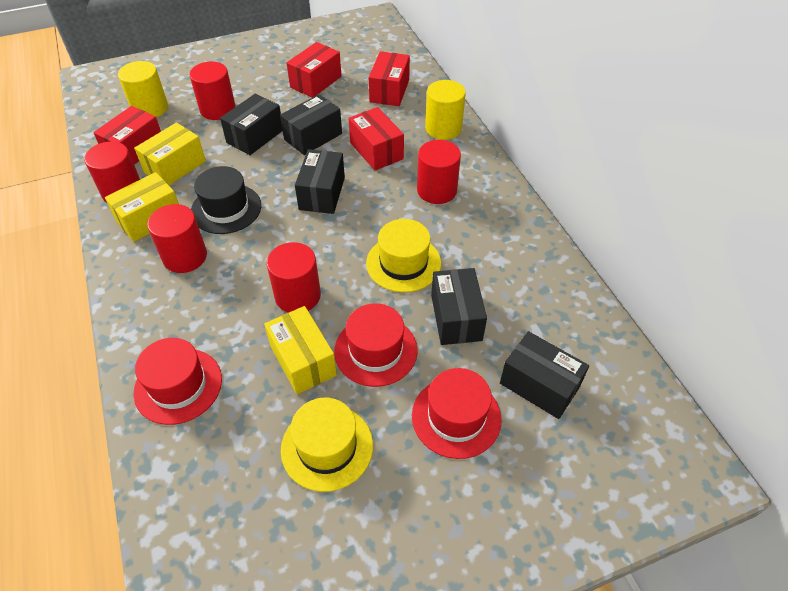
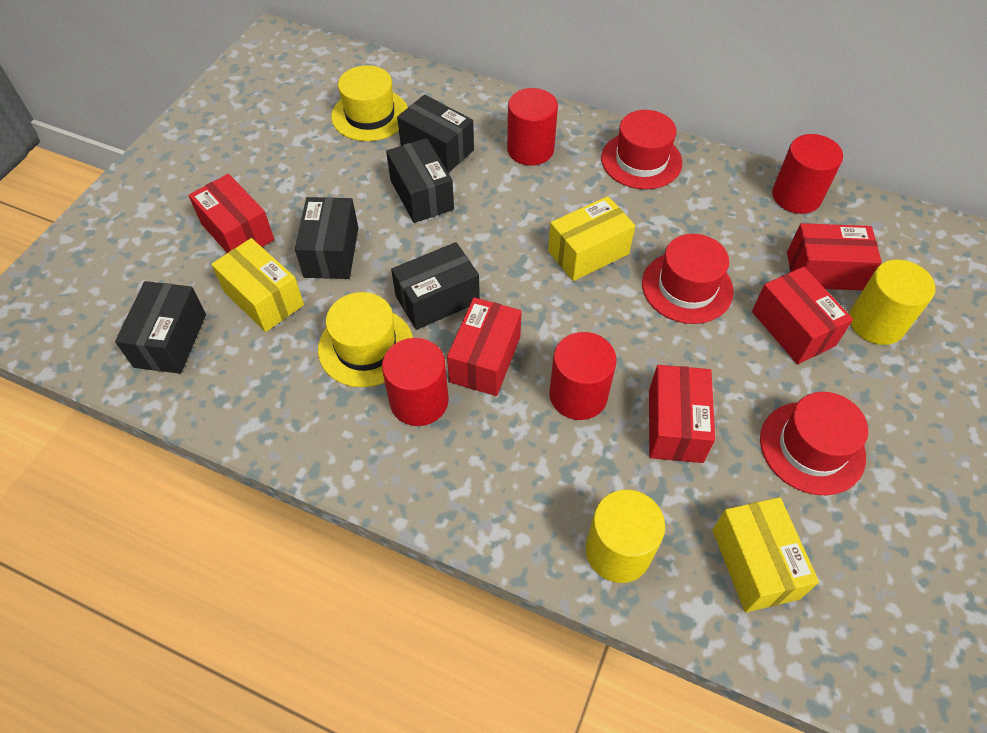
black hat: 1 -> 0
red box: 4 -> 5
red cylinder: 5 -> 4

